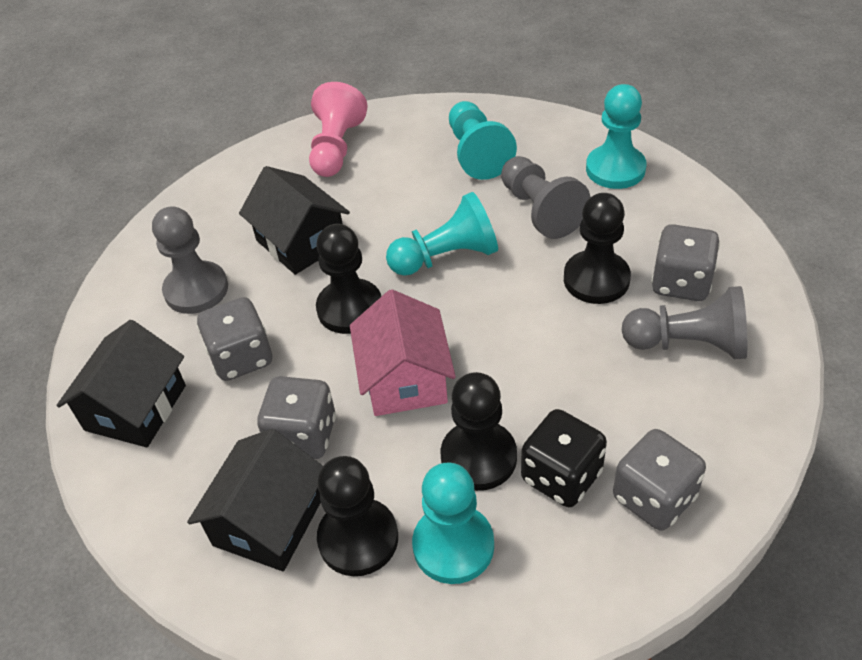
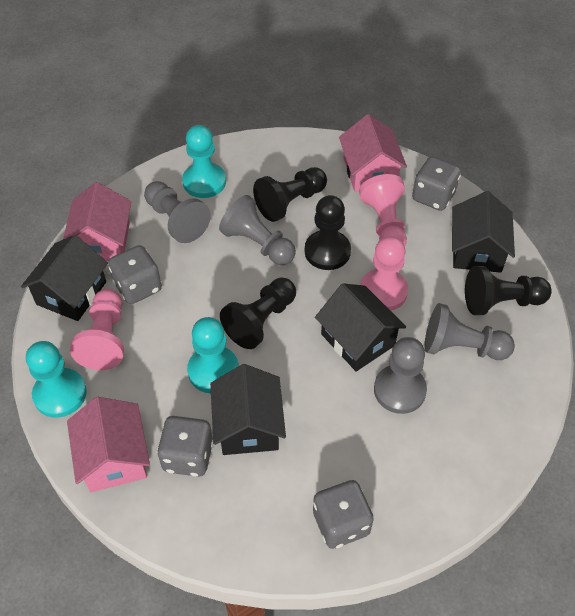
black dice: 1 -> 0
black house: 3 -> 4
grey pawn: 3 -> 4
pink house: 1 -> 3
pink pawn: 1 -> 3
turquoise pawn: 4 -> 3

